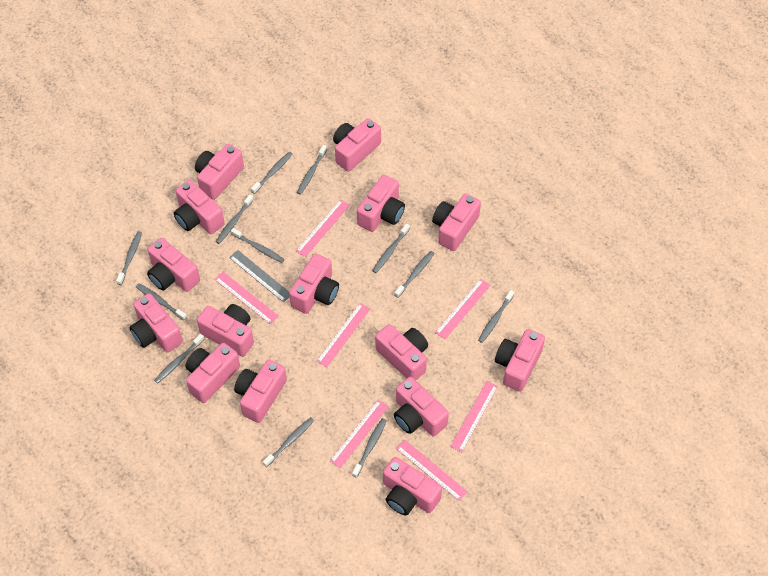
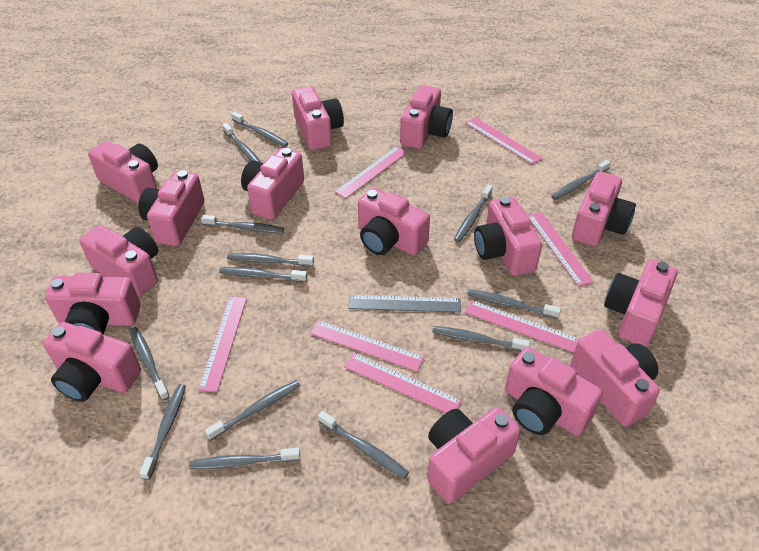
grey toothbrush: 12 -> 14

